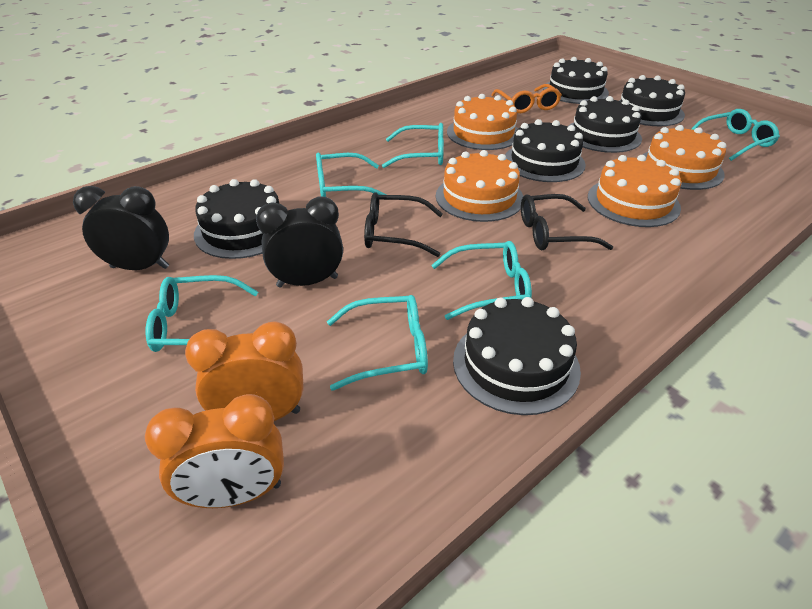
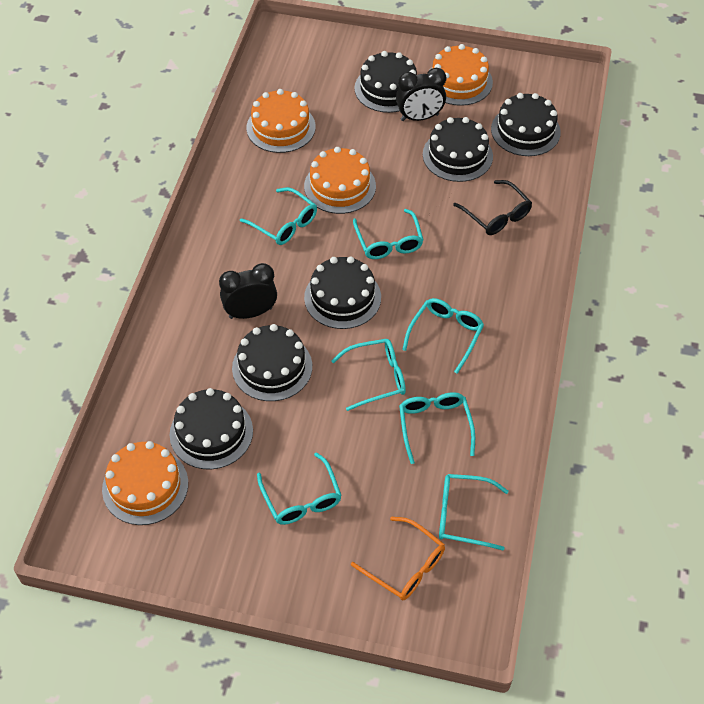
black glasses: 2 -> 1
orange clock: 2 -> 0
turquoise glasses: 6 -> 7

